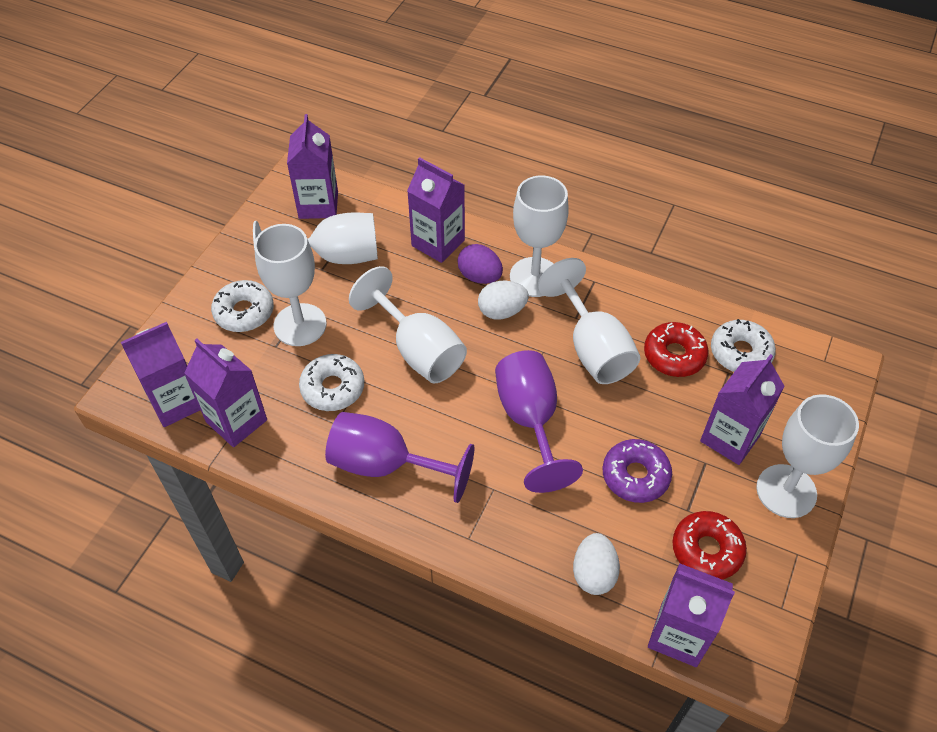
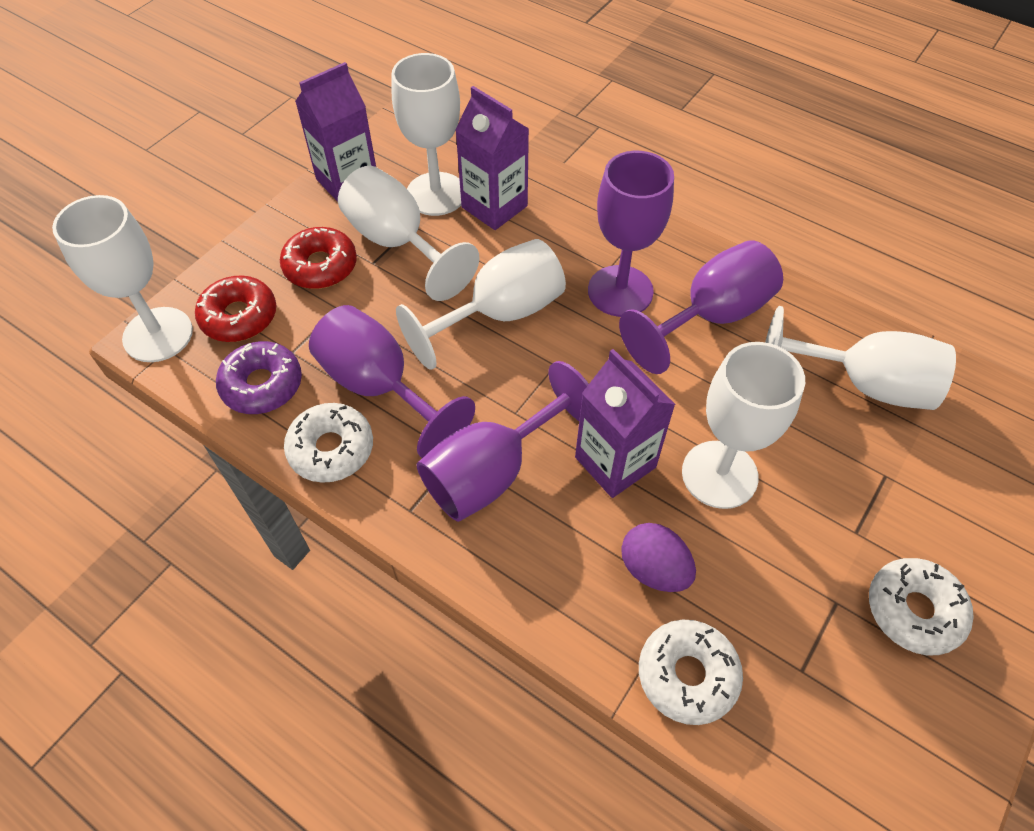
purple carton: 6 -> 3
purple goblet: 2 -> 4
white egg: 2 -> 0

